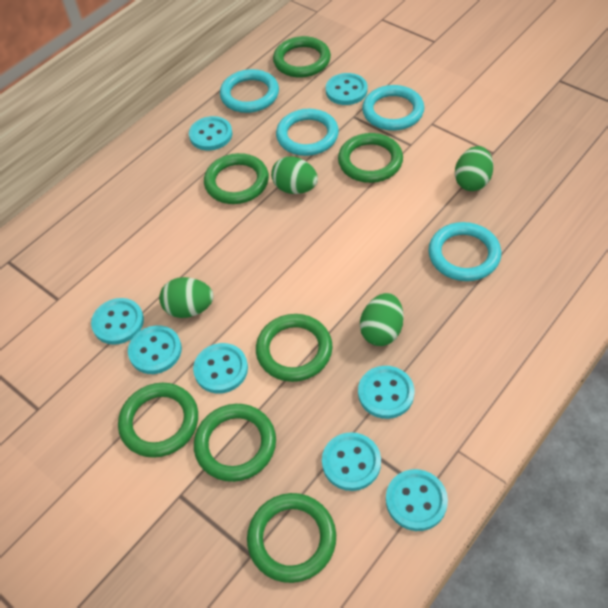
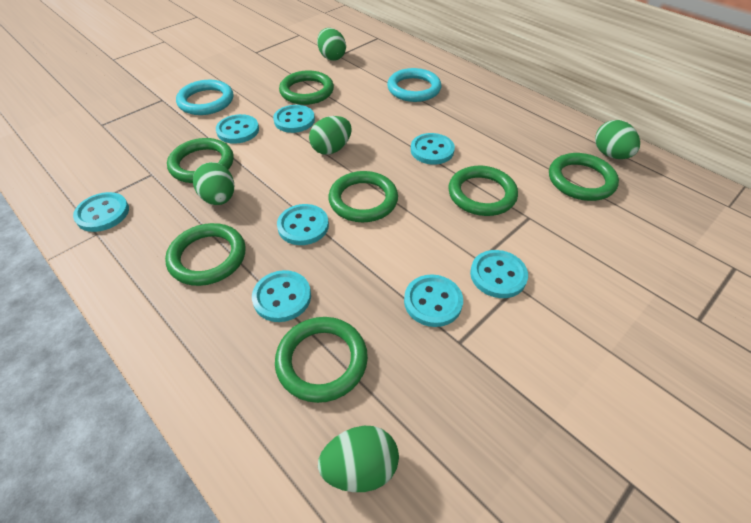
green egg: 4 -> 5
turquoise ring: 4 -> 2

